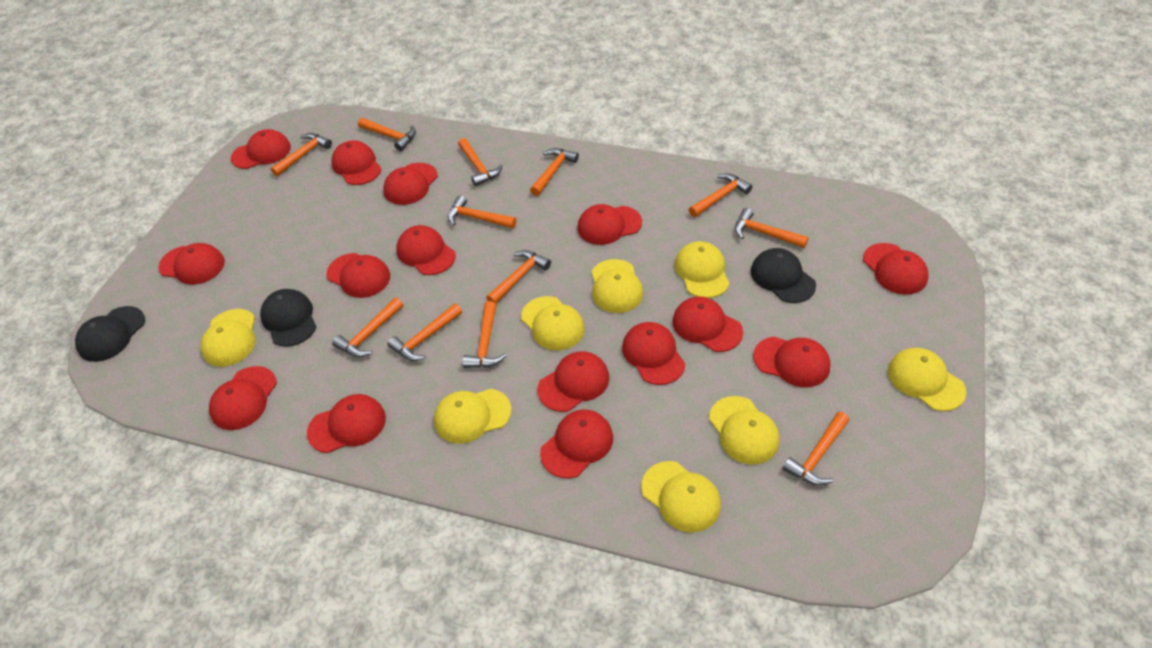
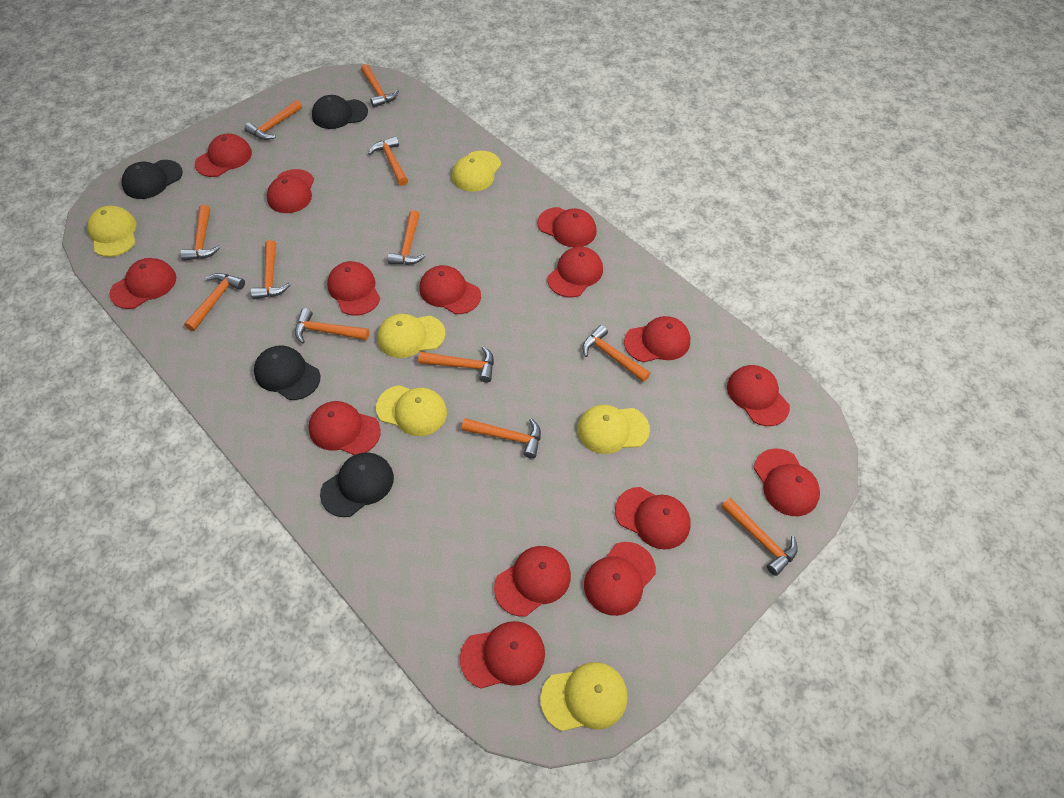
black cap: 3 -> 4
yellow cap: 8 -> 6

